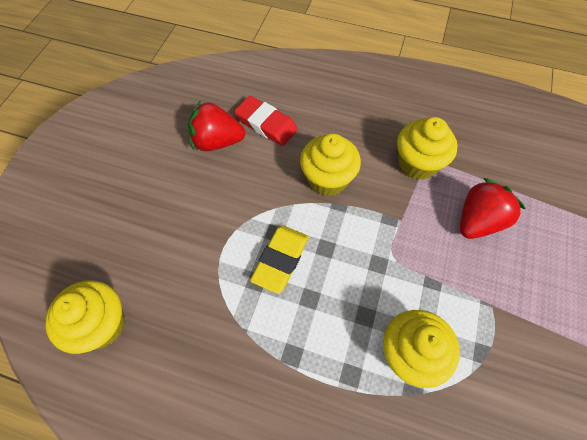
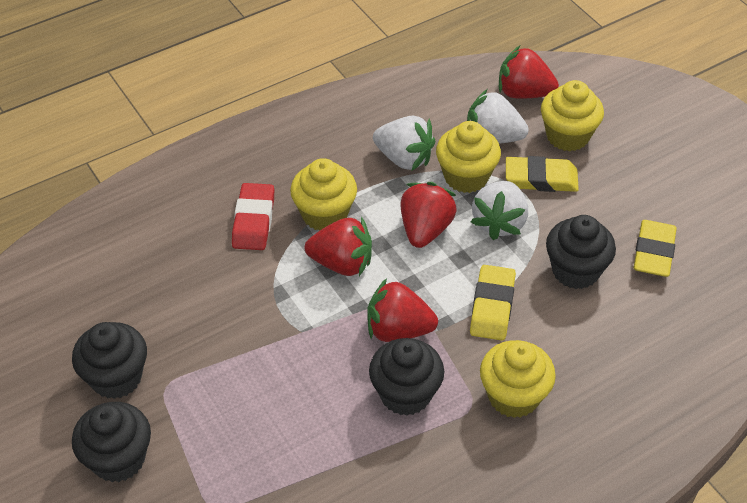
black cupcake: 0 -> 4
red strawberry: 2 -> 4
white strawberry: 0 -> 3
yellow eraser: 1 -> 3

